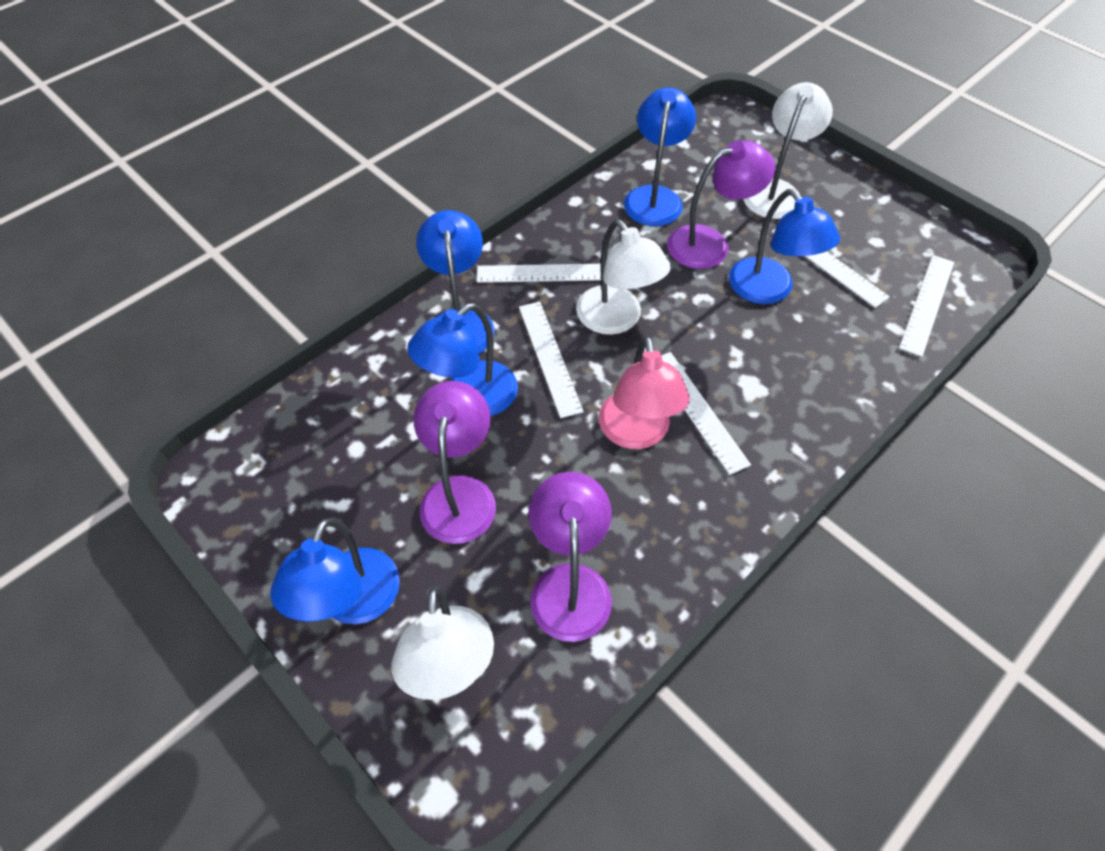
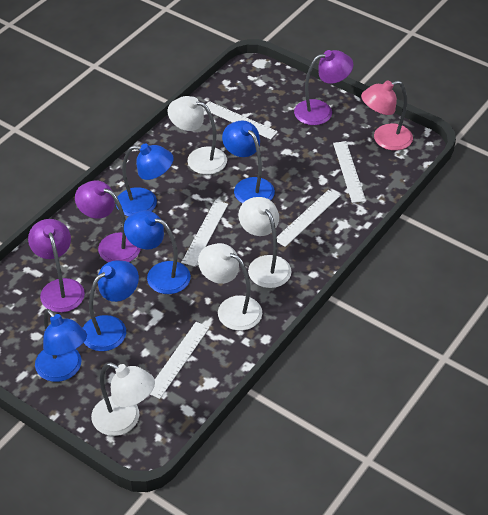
white lamp: 3 -> 4

